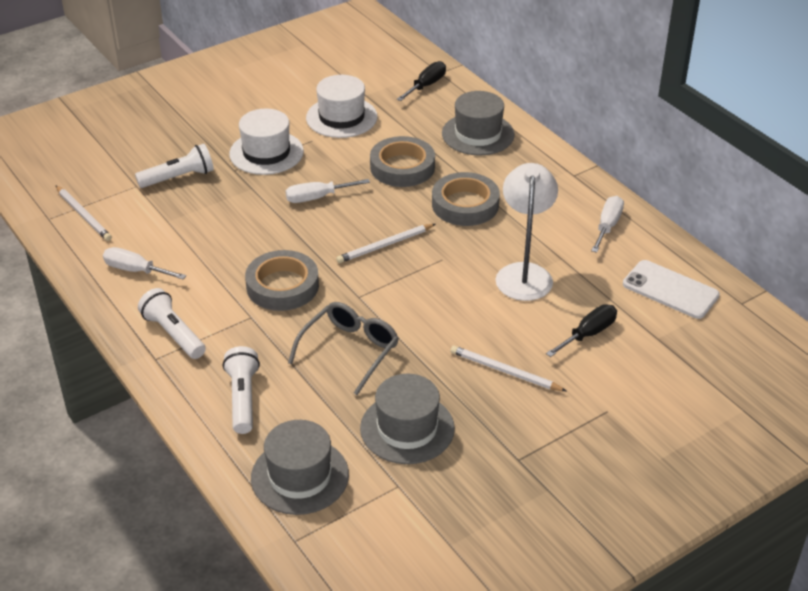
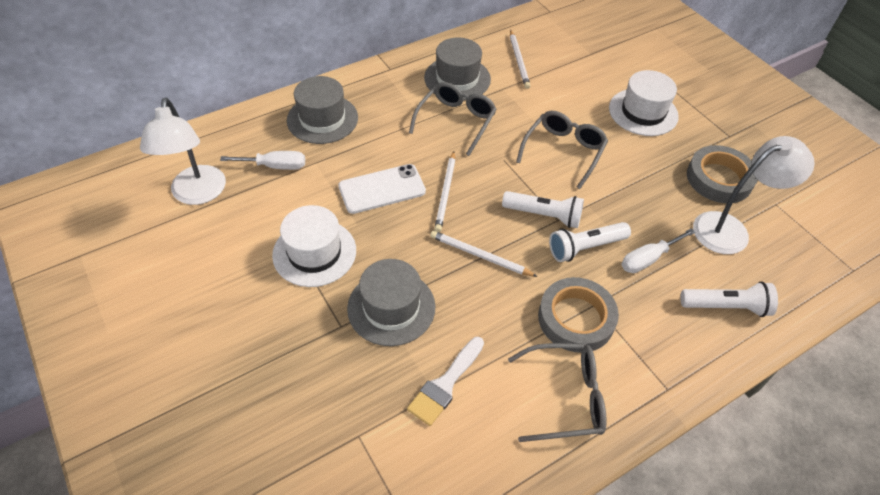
black screwdriver: 2 -> 0
grey glasses: 1 -> 3
grey tape: 3 -> 2
white brush: 0 -> 1
white lamp: 1 -> 2
white screwdriver: 3 -> 2

